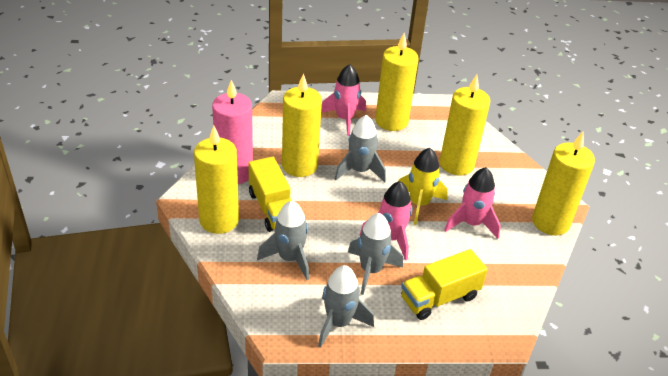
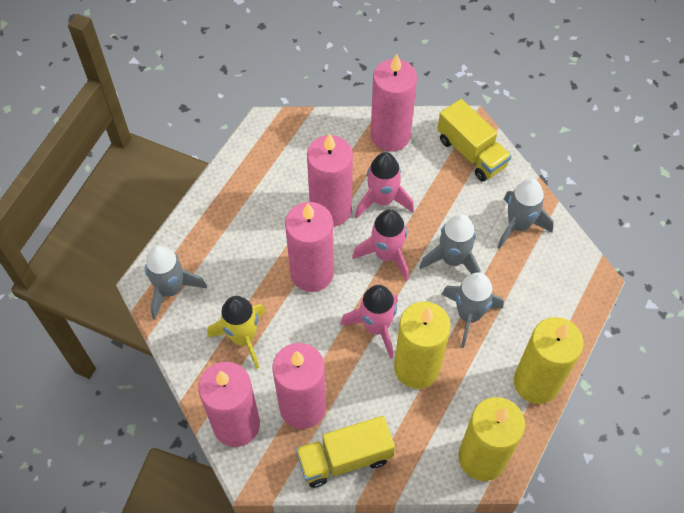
pink candle: 1 -> 5
yellow candle: 5 -> 3

